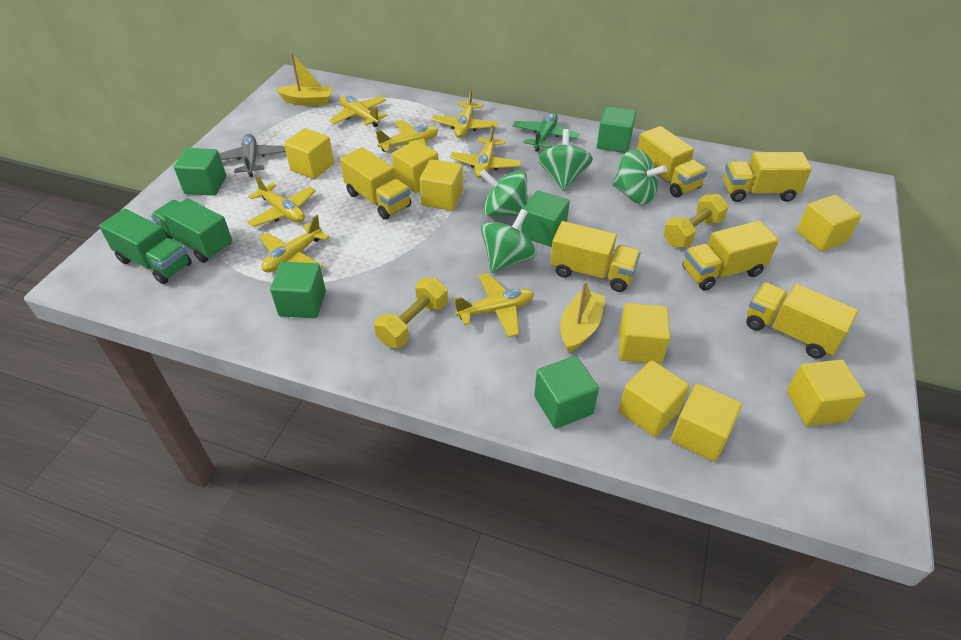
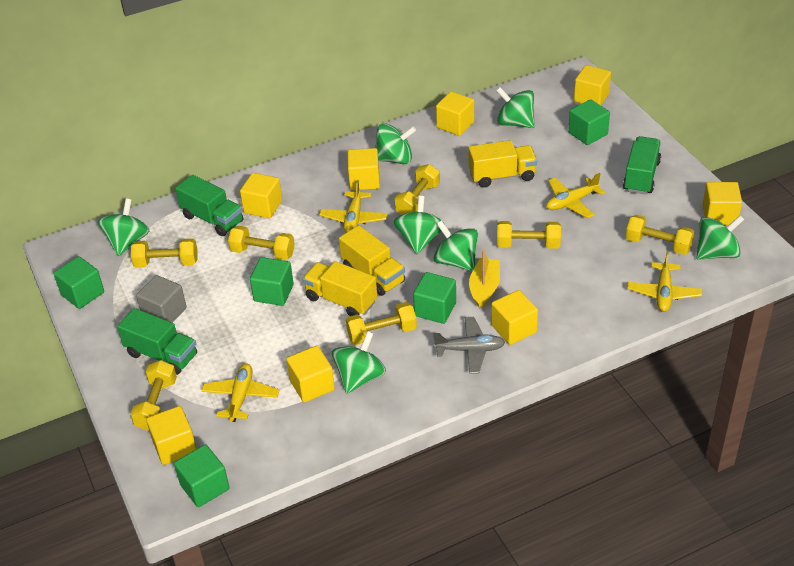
green plane: 1 -> 0
green spinning top: 4 -> 7
green truck: 2 -> 3
grey cube: 0 -> 1
yellow boat: 2 -> 1
yellow dumbbell: 2 -> 7
yellow plane: 7 -> 4
yellow truck: 6 -> 3

